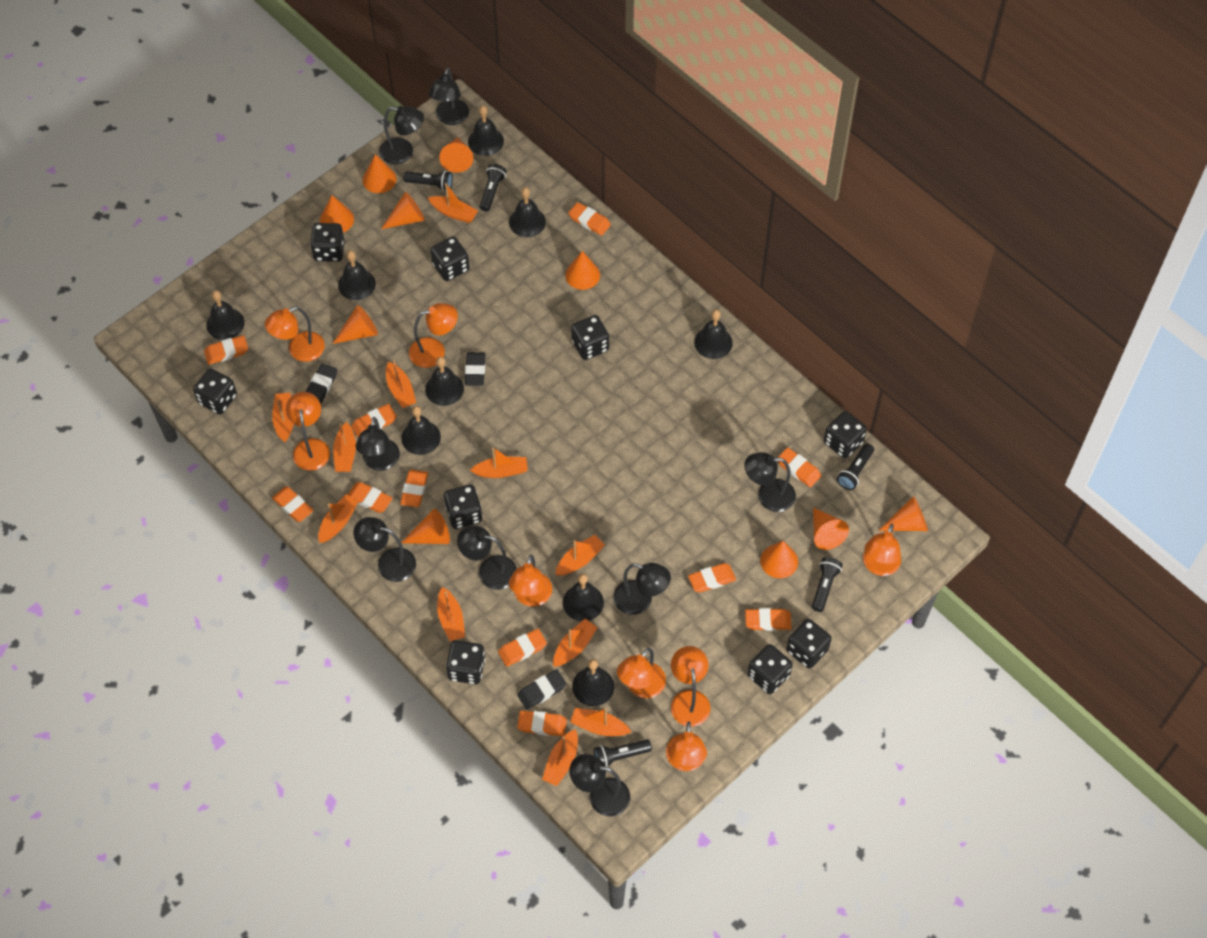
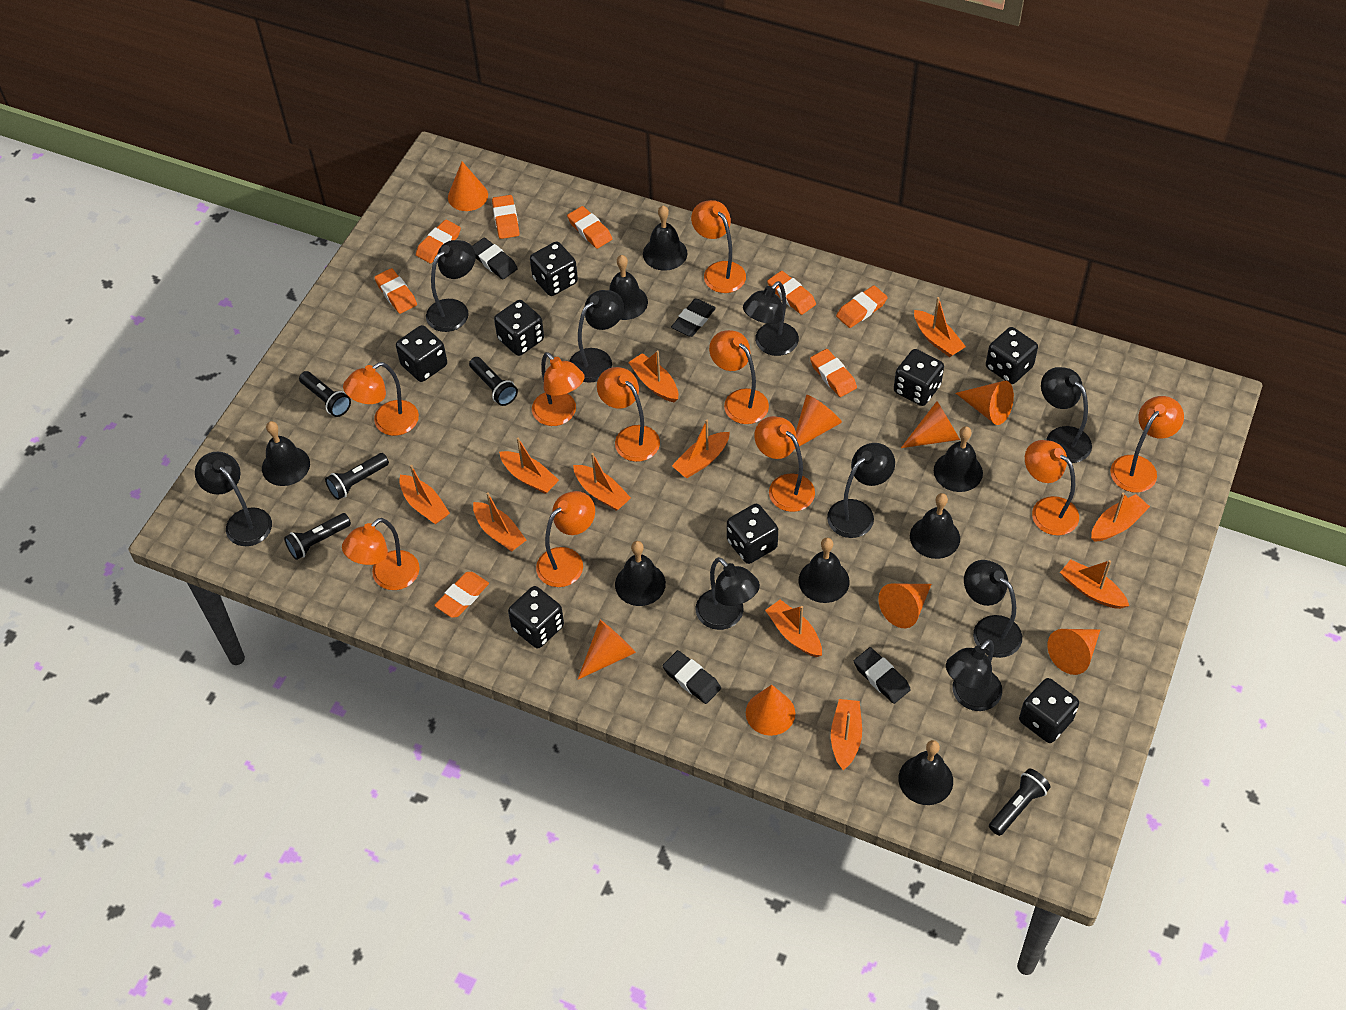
black bell: 9 -> 8
black dice: 9 -> 8
black eraser: 3 -> 4
black lamp: 8 -> 9
orange cone: 10 -> 8
orange eraser: 11 -> 8
orange lamp: 8 -> 10

